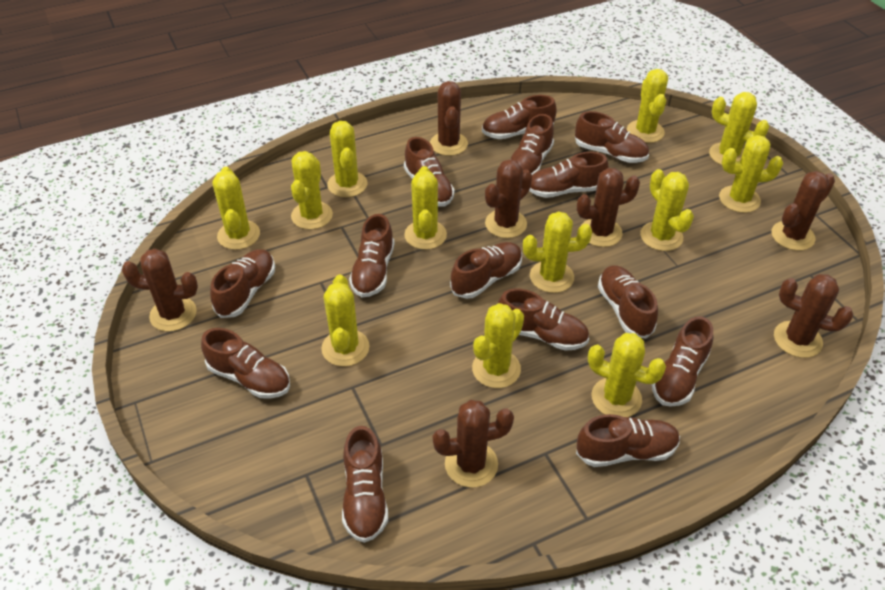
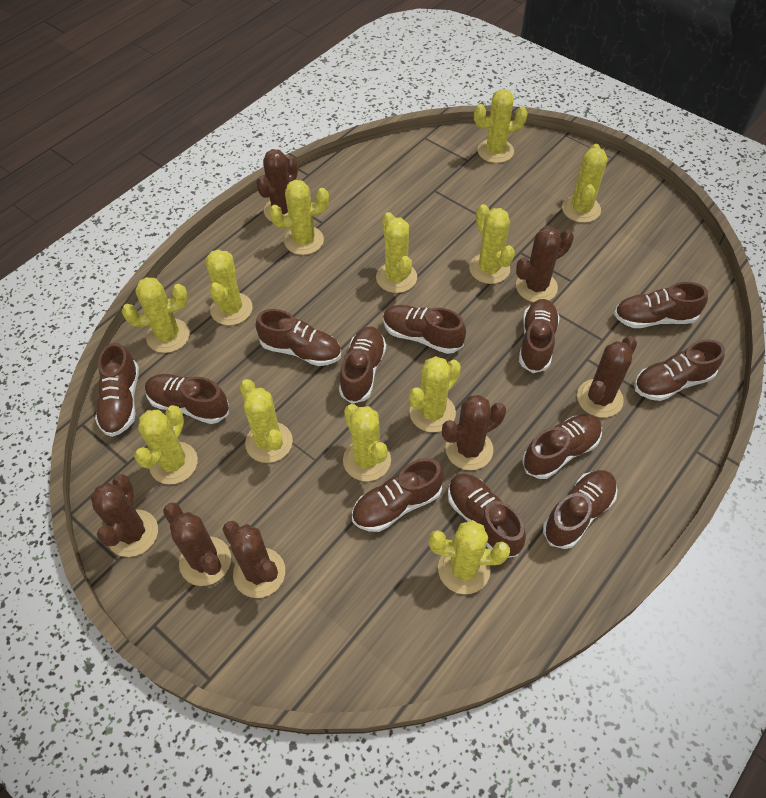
brown shoe: 14 -> 12

